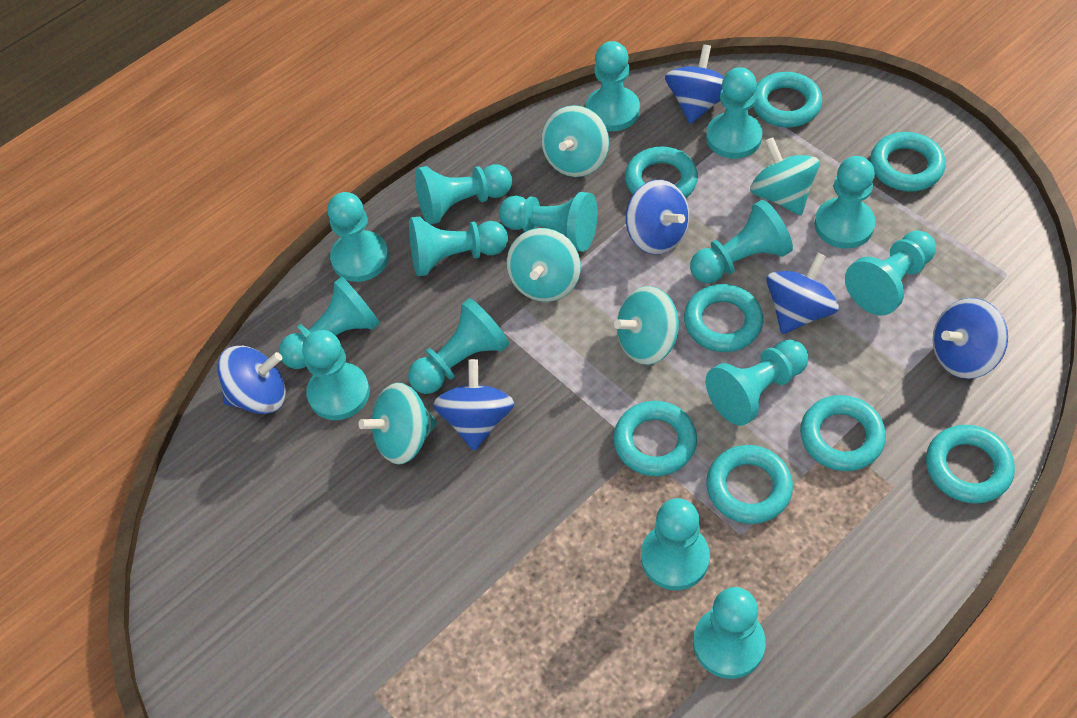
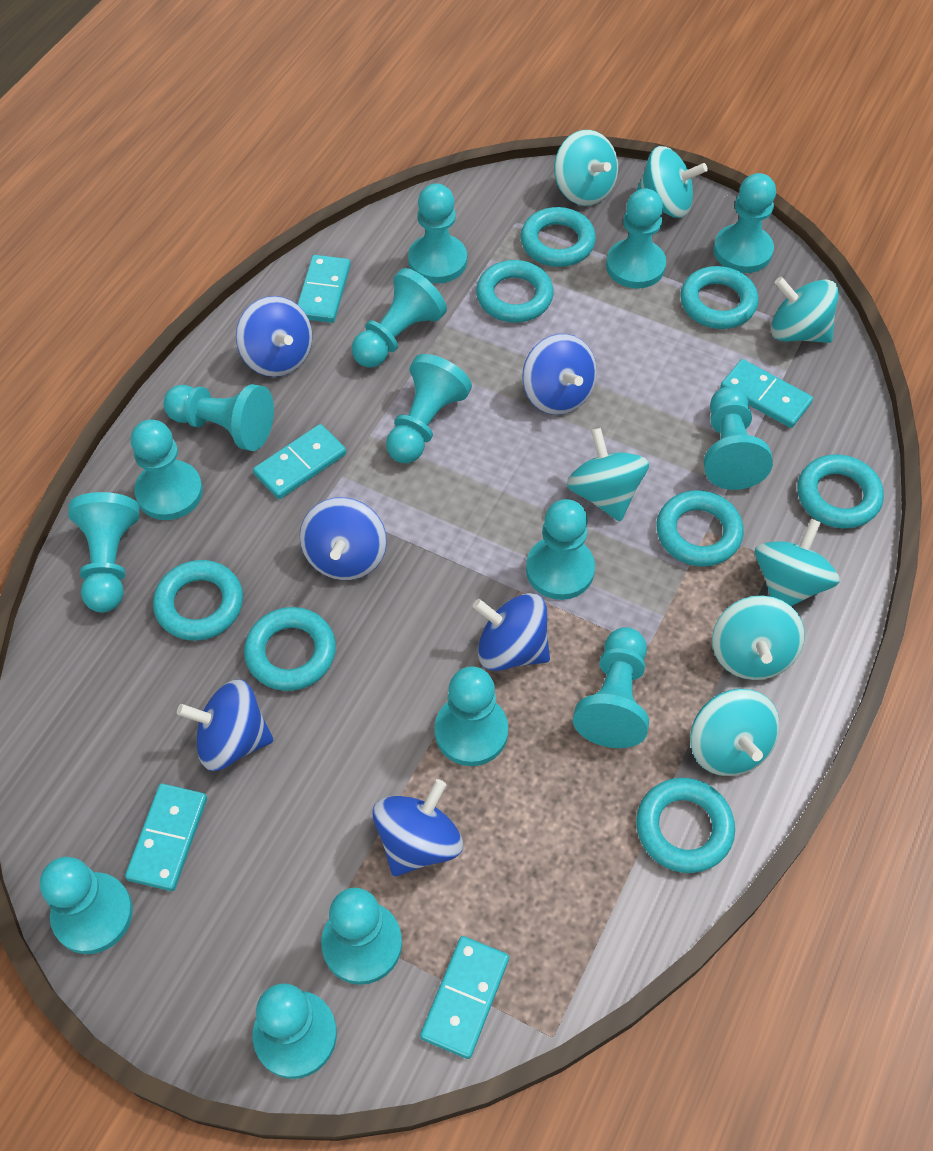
turquoise domino: 0 -> 5
turquoise spinning top: 5 -> 7

